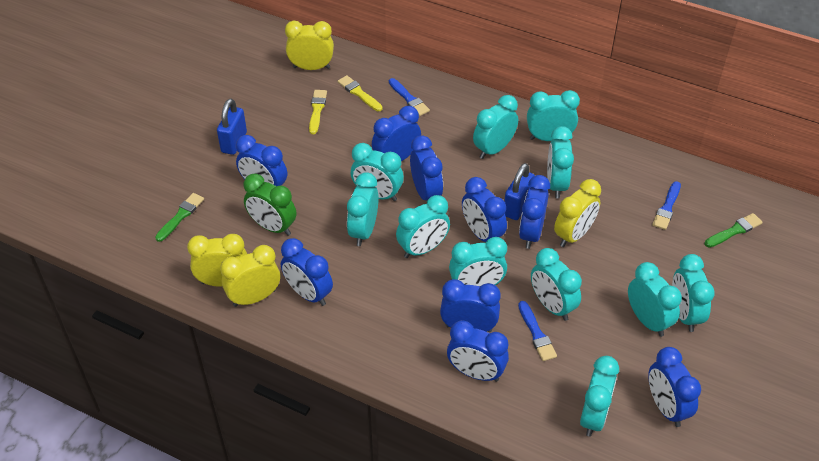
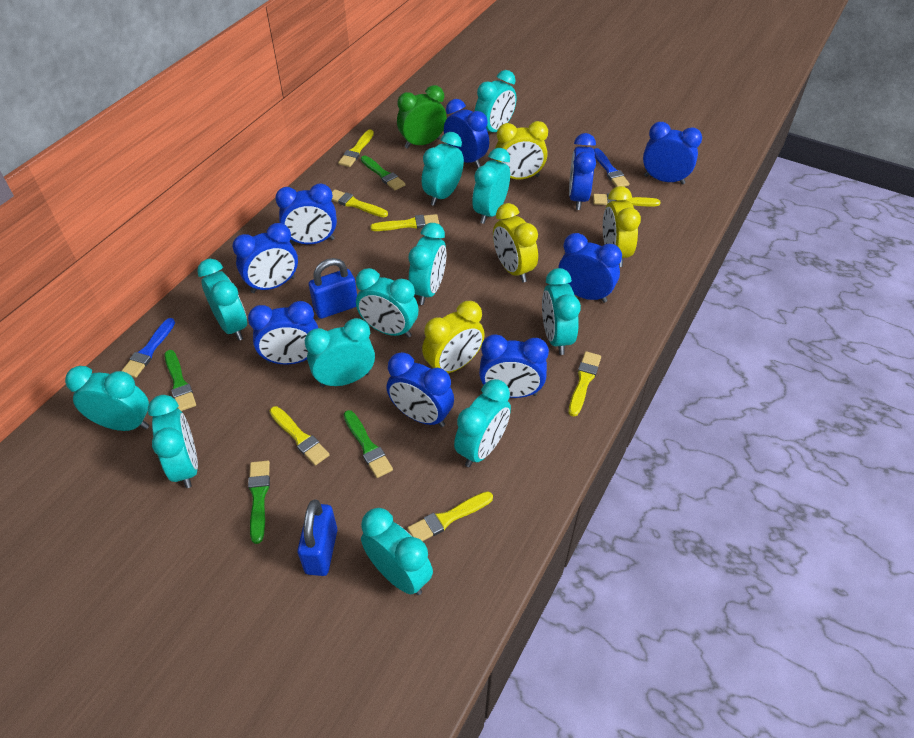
blue brush: 3 -> 2
green brush: 2 -> 4
turquoise clock: 11 -> 12
yellow brush: 2 -> 7

